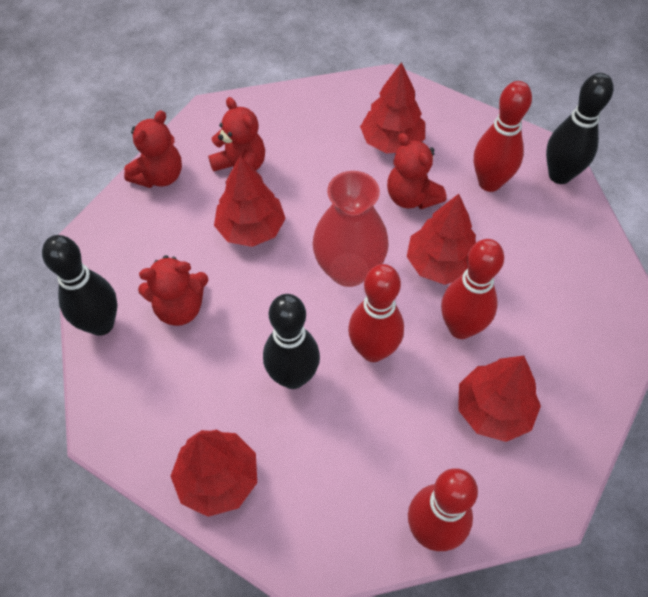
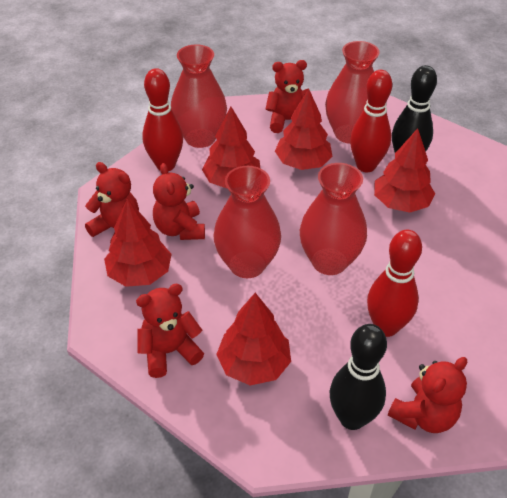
black bowling pin: 3 -> 2
red bowling pin: 4 -> 3
red teddy bear: 4 -> 5
red vase: 1 -> 4

